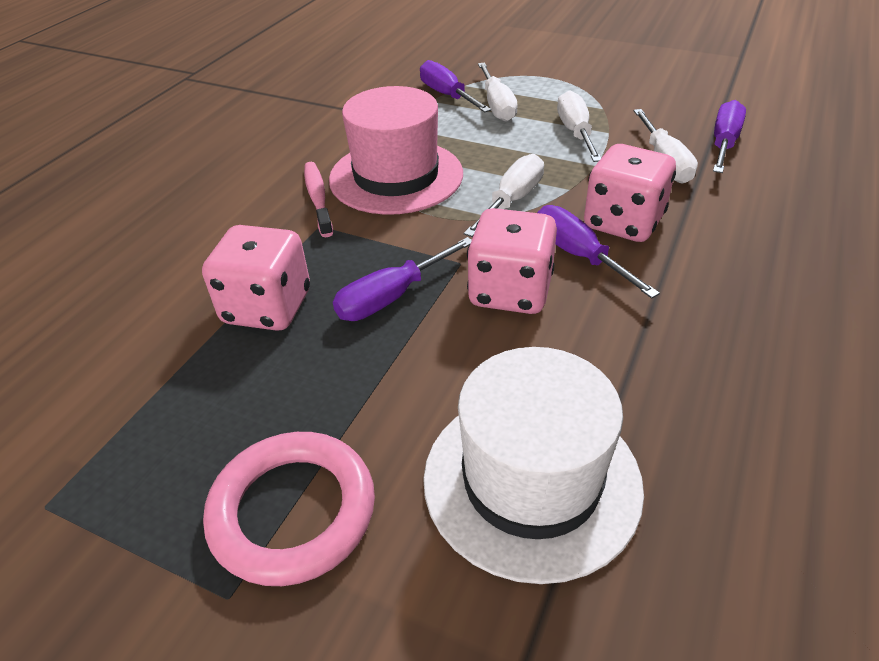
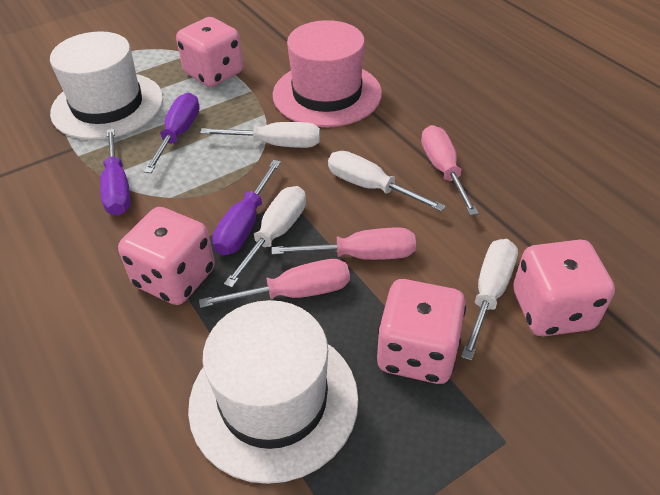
pink dice: 3 -> 4
pink ring: 1 -> 0
pink screwdriver: 0 -> 3
pink toothbrush: 1 -> 0
purple screwdriver: 4 -> 3
white hat: 1 -> 2

